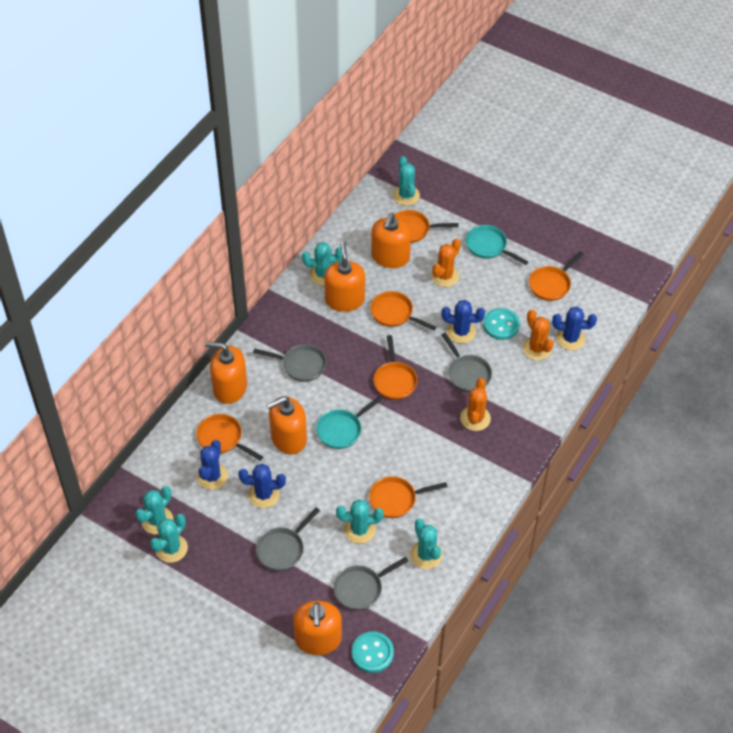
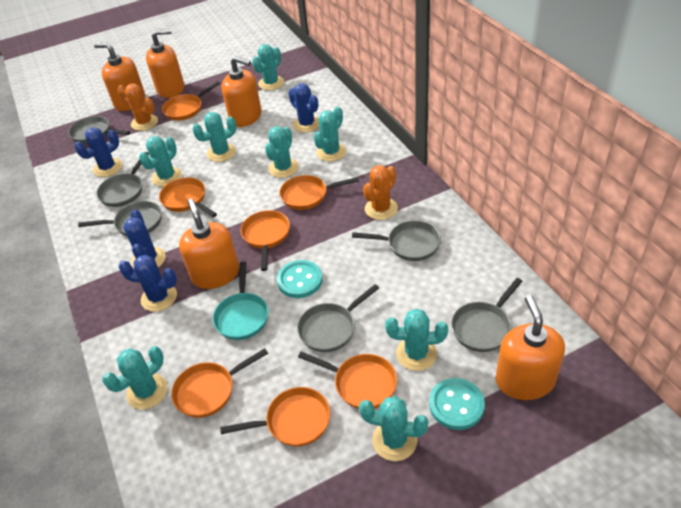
grey pan: 4 -> 6
orange cactus: 3 -> 2
orange pan: 6 -> 7
turquoise cactus: 6 -> 8
turquoise pan: 2 -> 1

